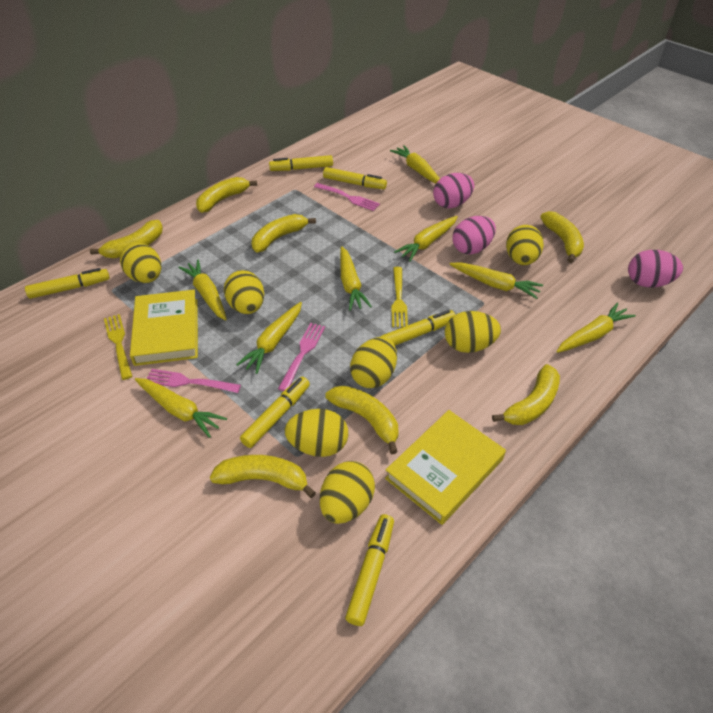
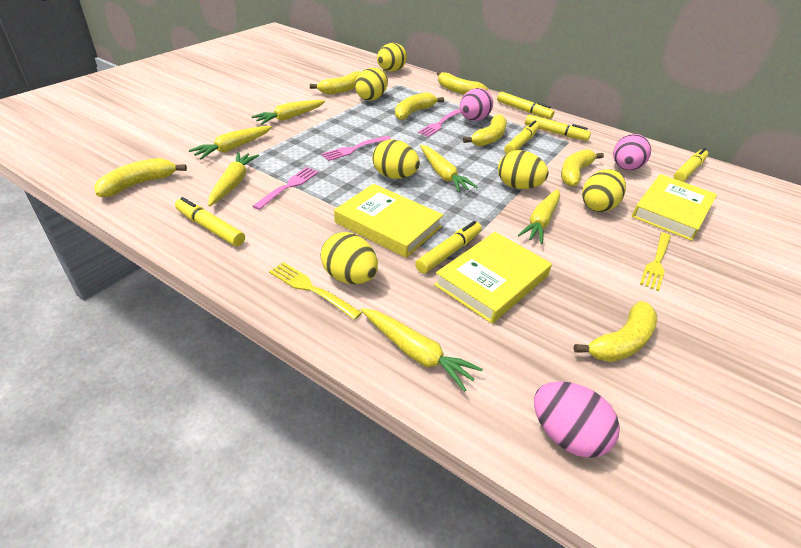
yellow book: 2 -> 3
yellow carrot: 8 -> 6
yellow egg: 7 -> 6

